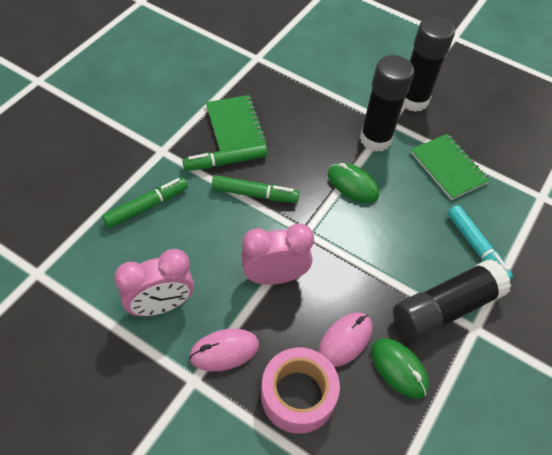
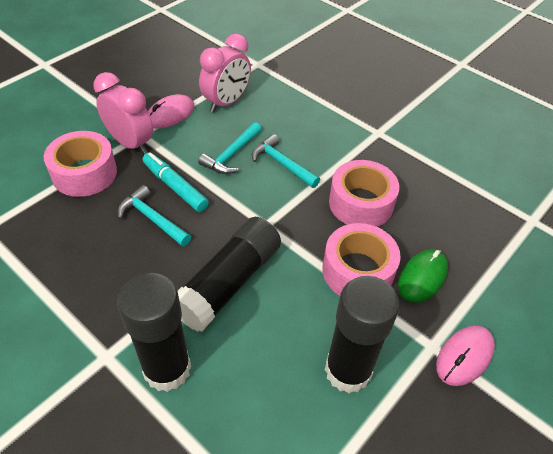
green marker: 3 -> 0
green mouse: 2 -> 1
green notebook: 2 -> 0
pink tape: 1 -> 3
turquoise hammer: 0 -> 3

